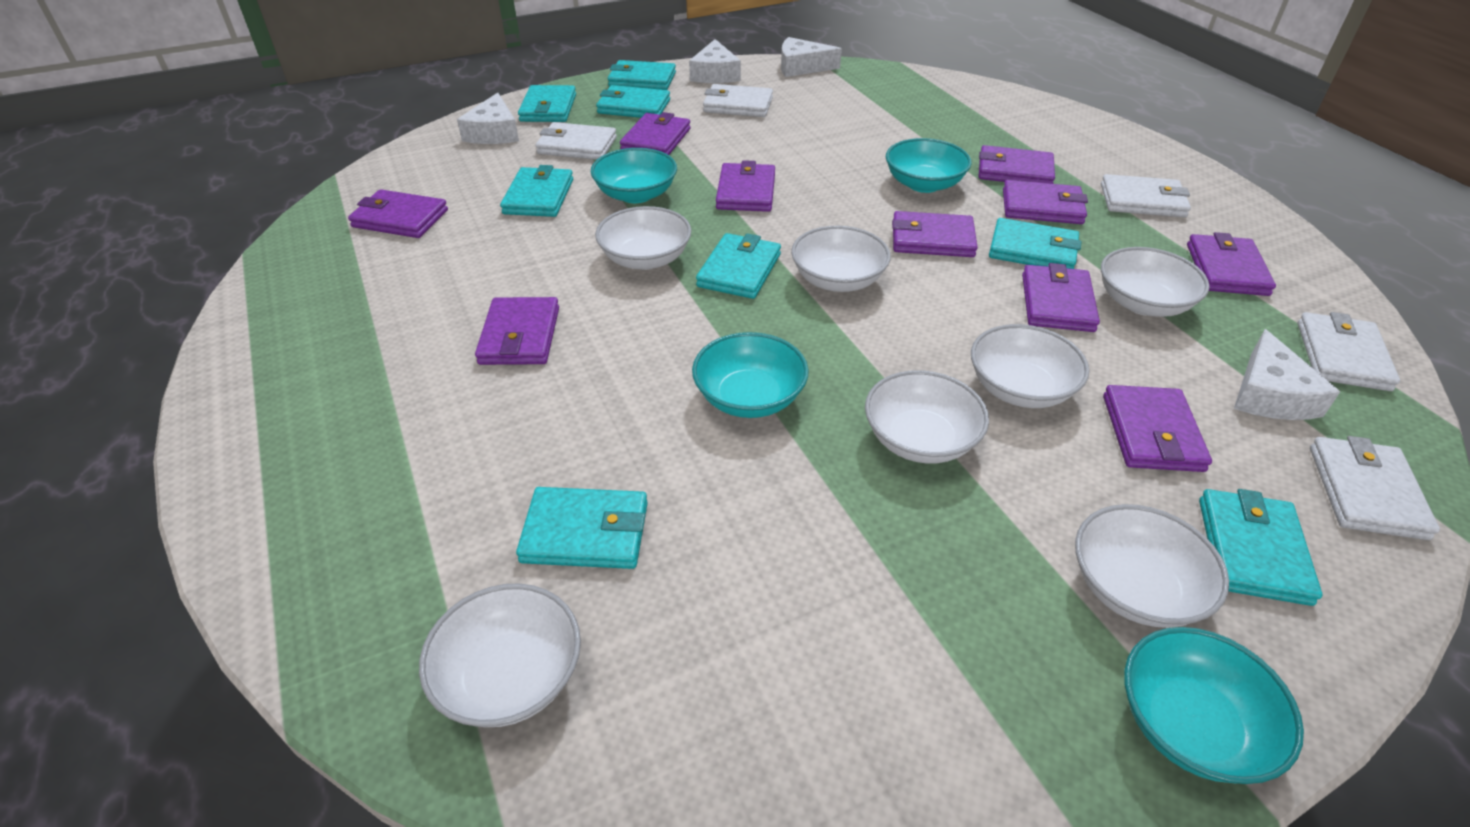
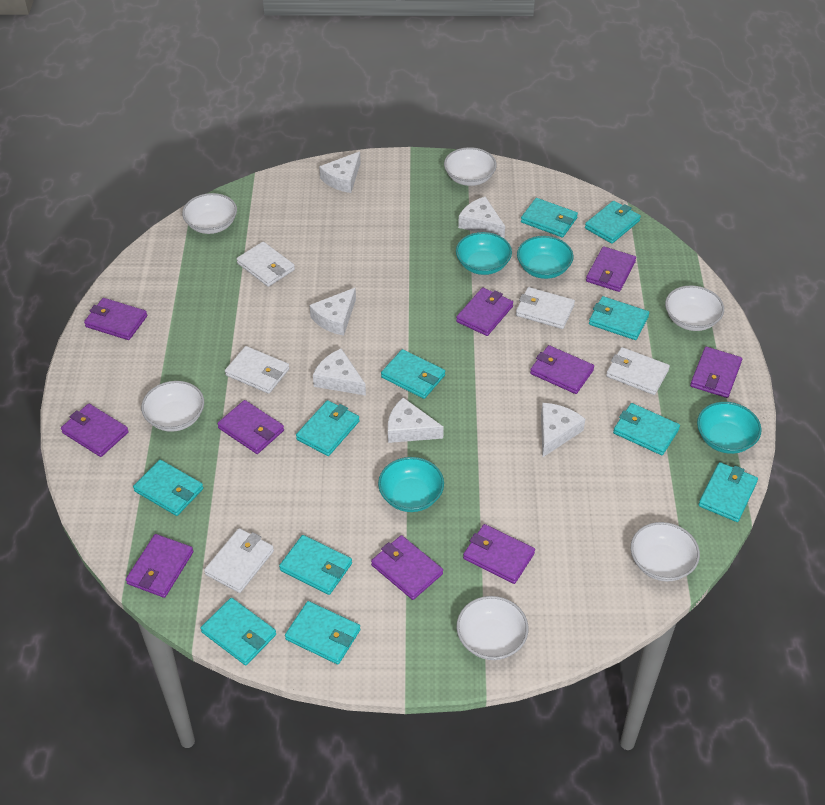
turquoise wallet: 8 -> 11
white bowl: 7 -> 6
white cheese: 4 -> 6

